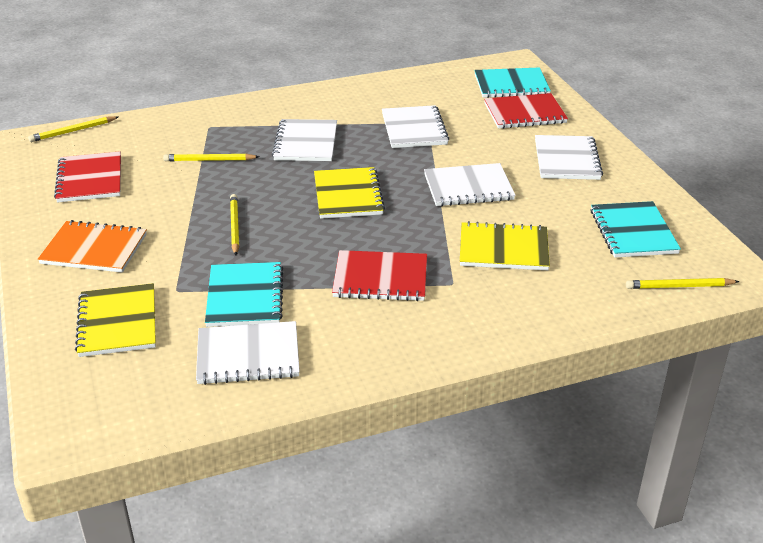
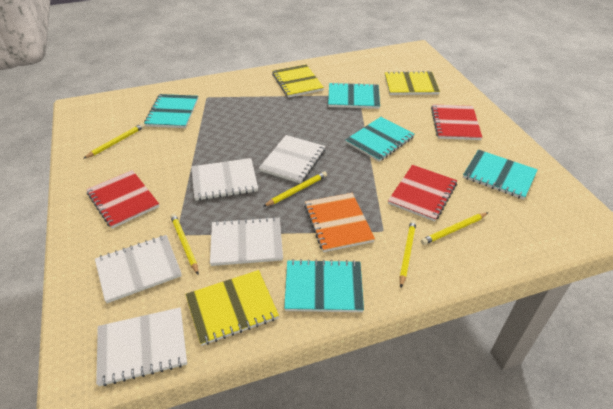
turquoise notebook: 3 -> 5
yellow pencil: 4 -> 5

